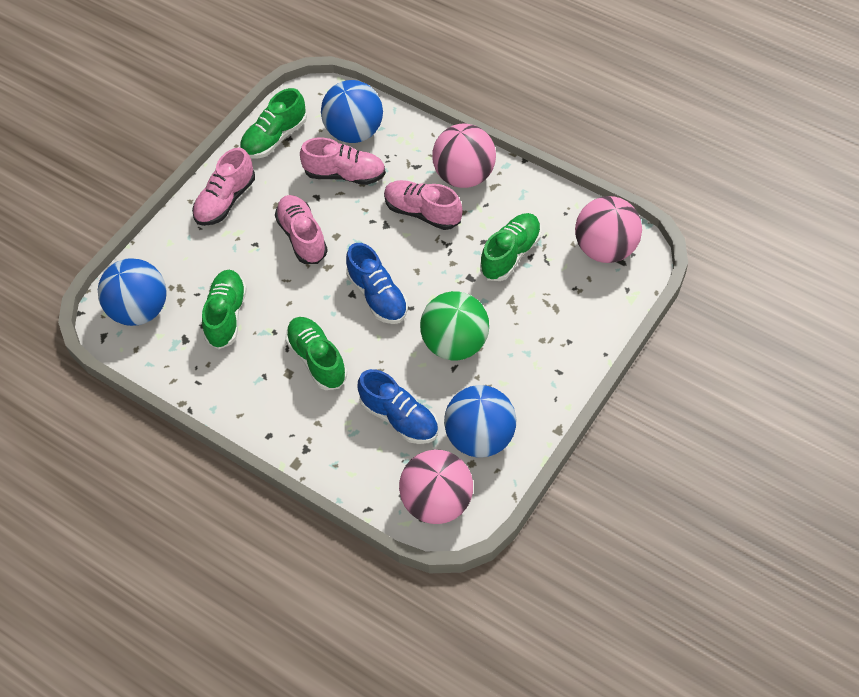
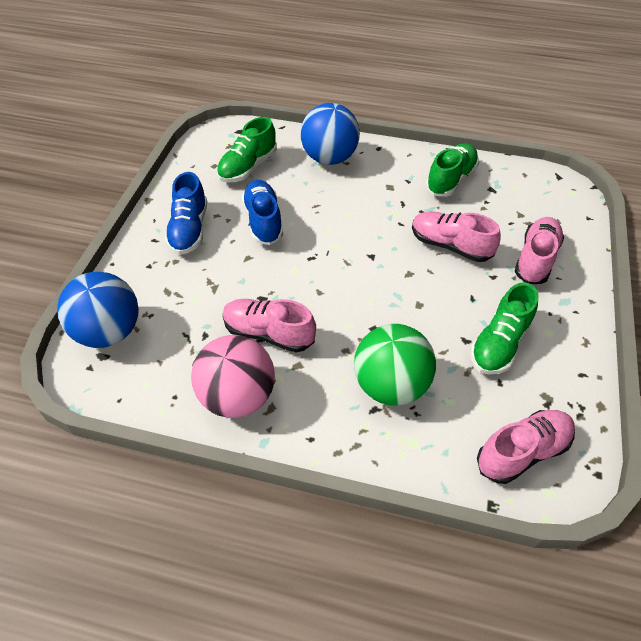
blue ball: 3 -> 2
green shoe: 4 -> 3
pink ball: 3 -> 1

